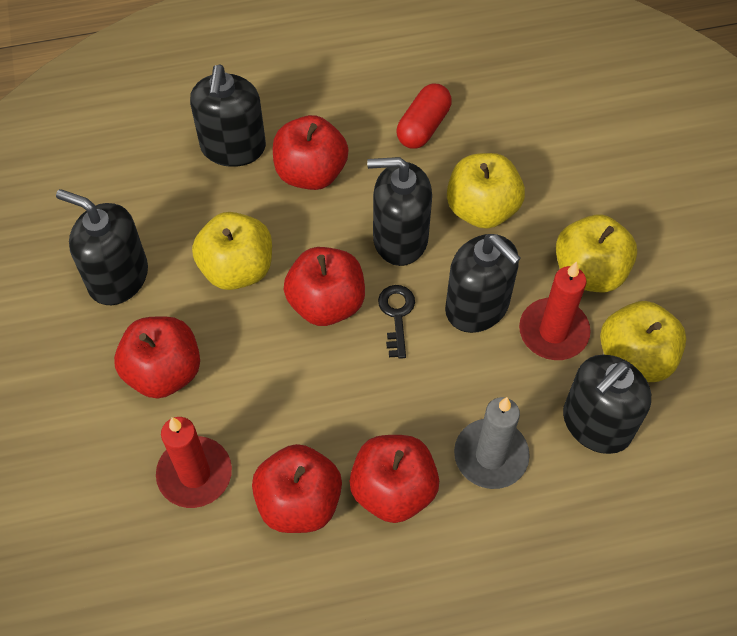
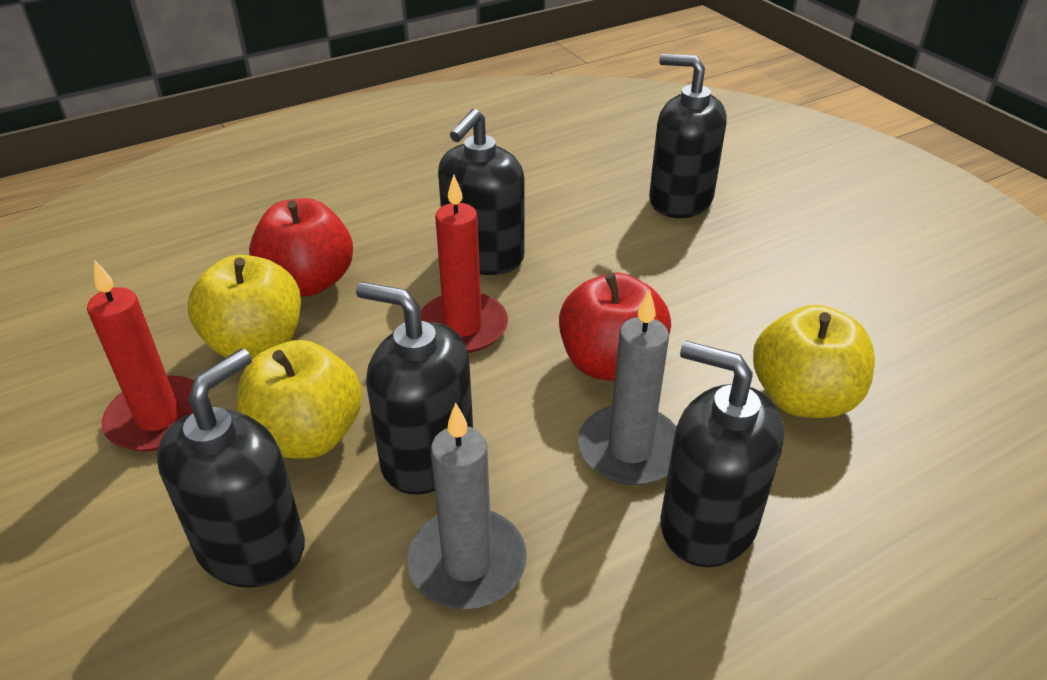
black key: 1 -> 0
grey candle: 1 -> 2
red apple: 5 -> 2
red capsule: 1 -> 0
yellow apple: 4 -> 3

